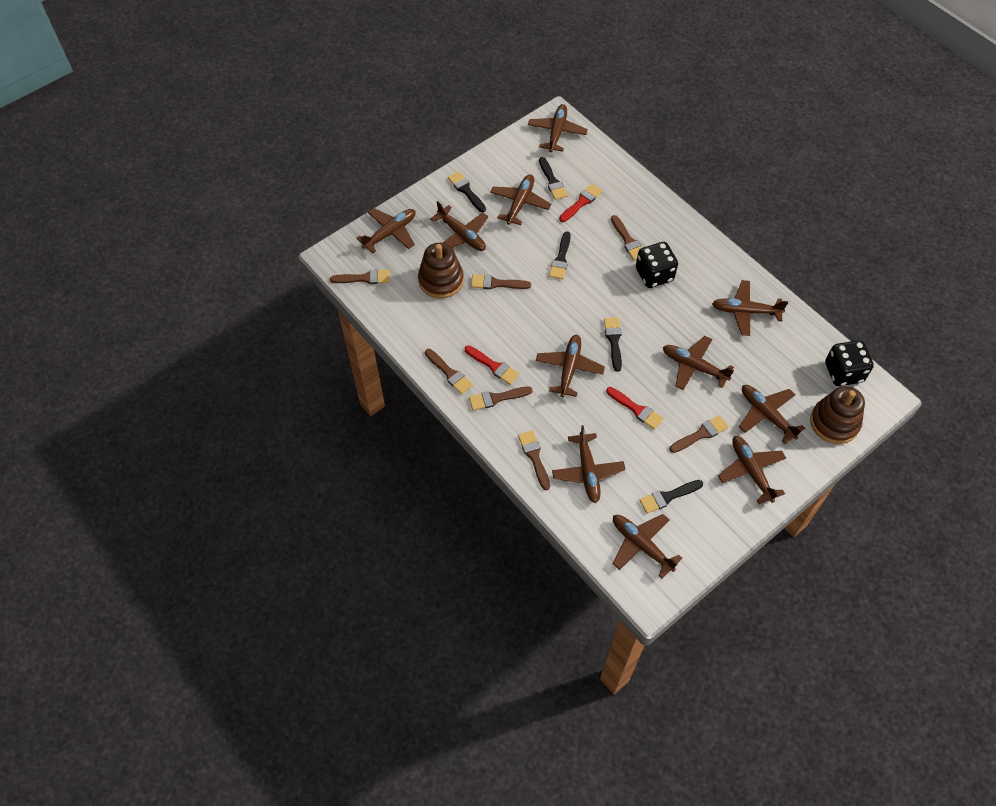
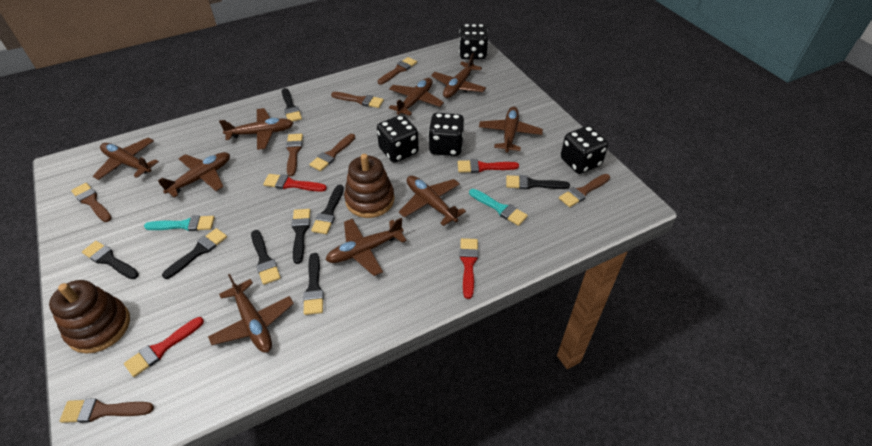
black brush: 5 -> 8
black dice: 2 -> 4
brown plane: 11 -> 9
red brush: 3 -> 4
turquoise brush: 0 -> 2

